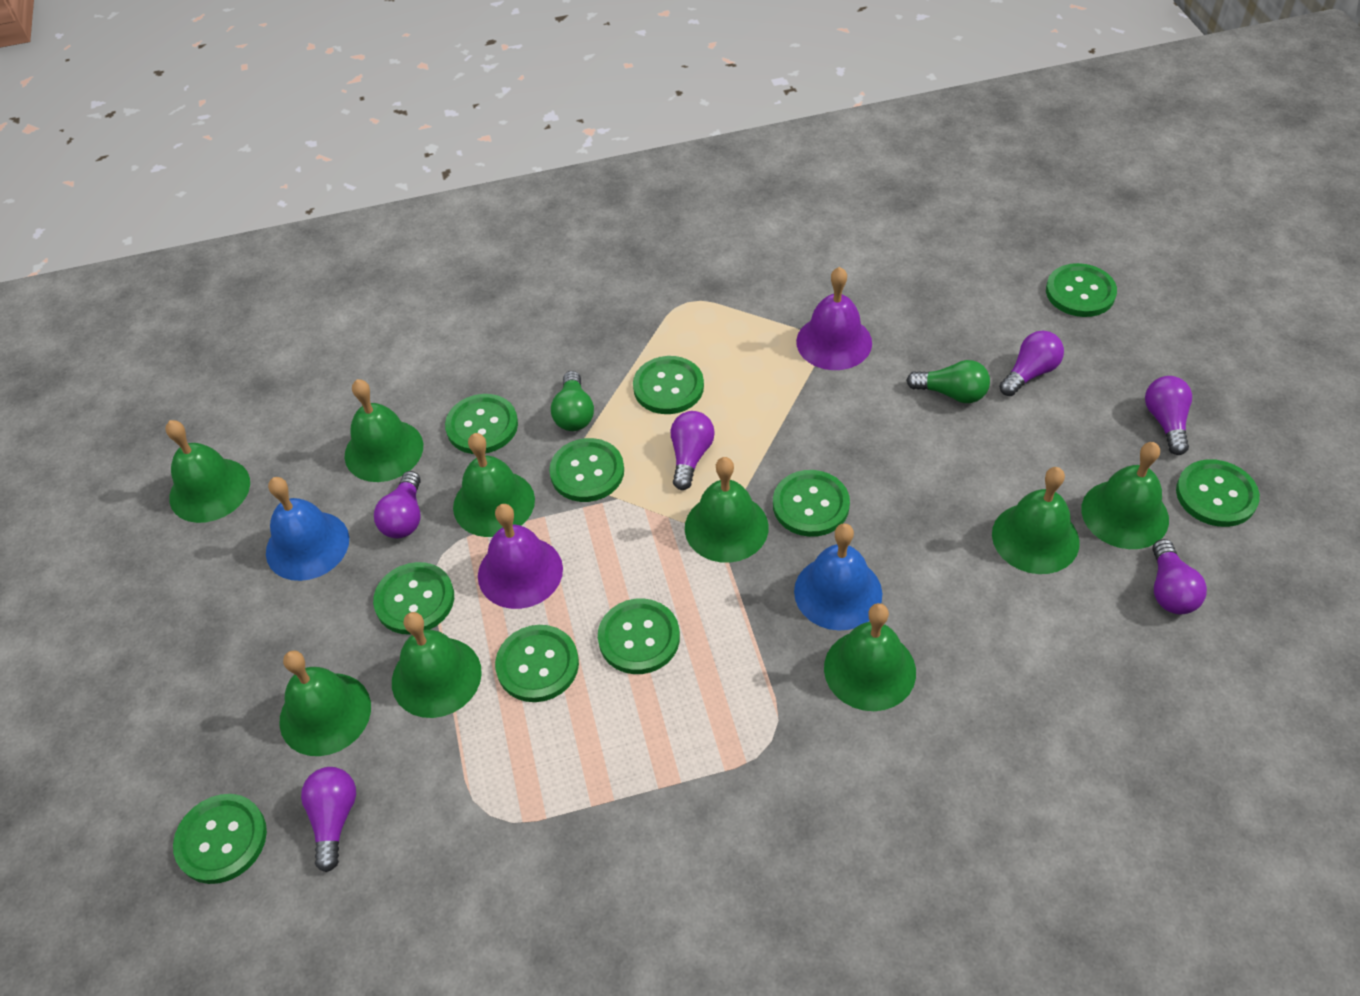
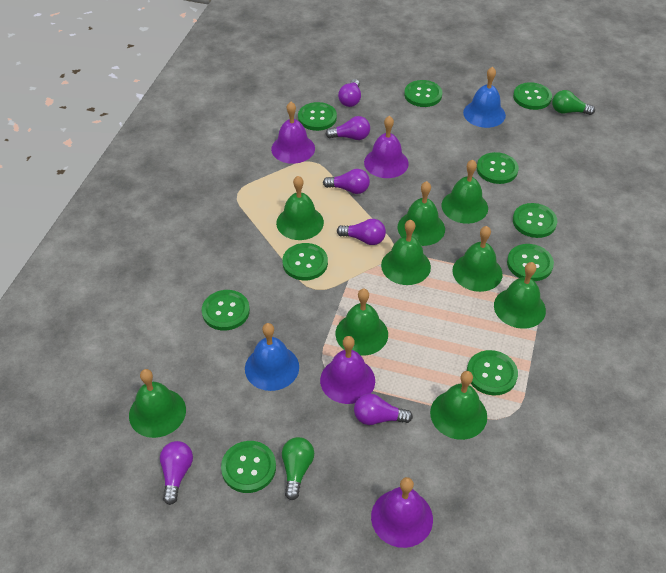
purple bell: 2 -> 4

